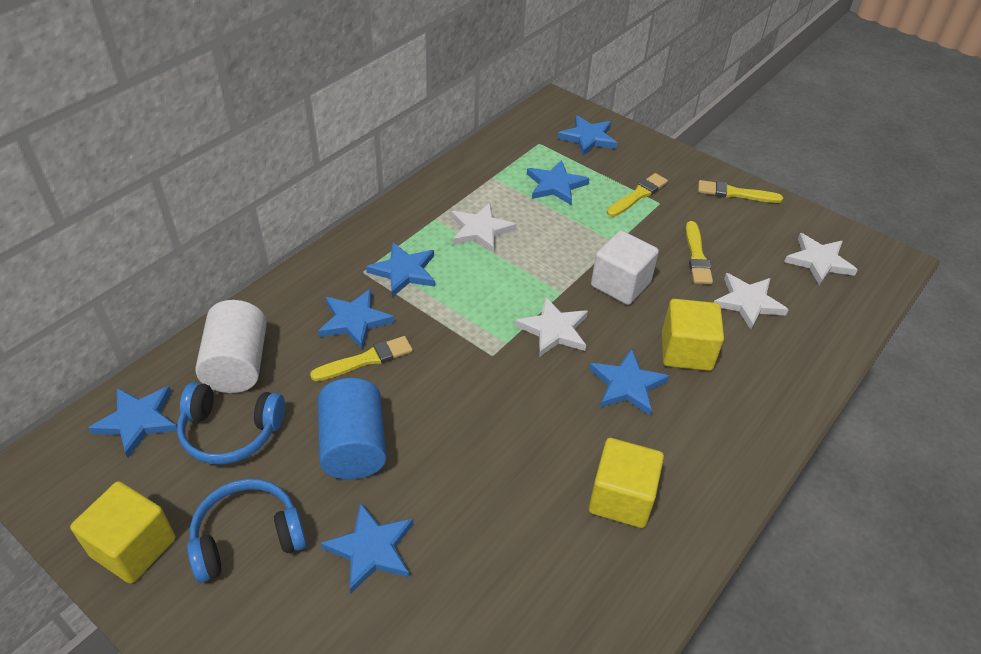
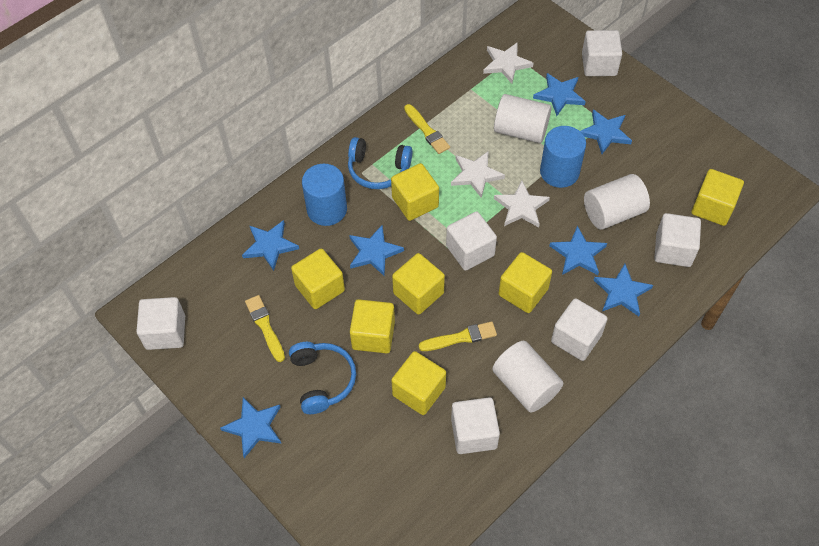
blue cylinder: 1 -> 2
white cube: 1 -> 6
white cylinder: 1 -> 3
white star: 4 -> 3
yellow brush: 4 -> 3
yellow cube: 3 -> 7

